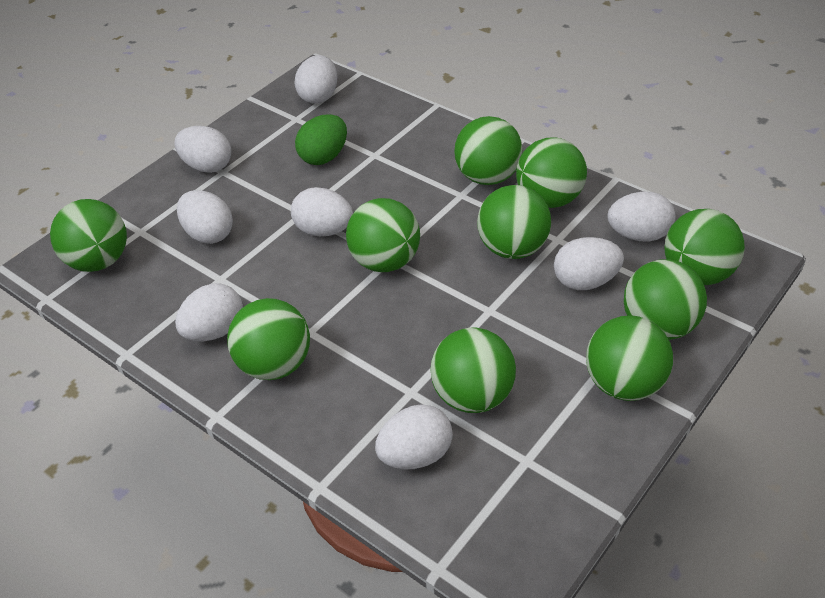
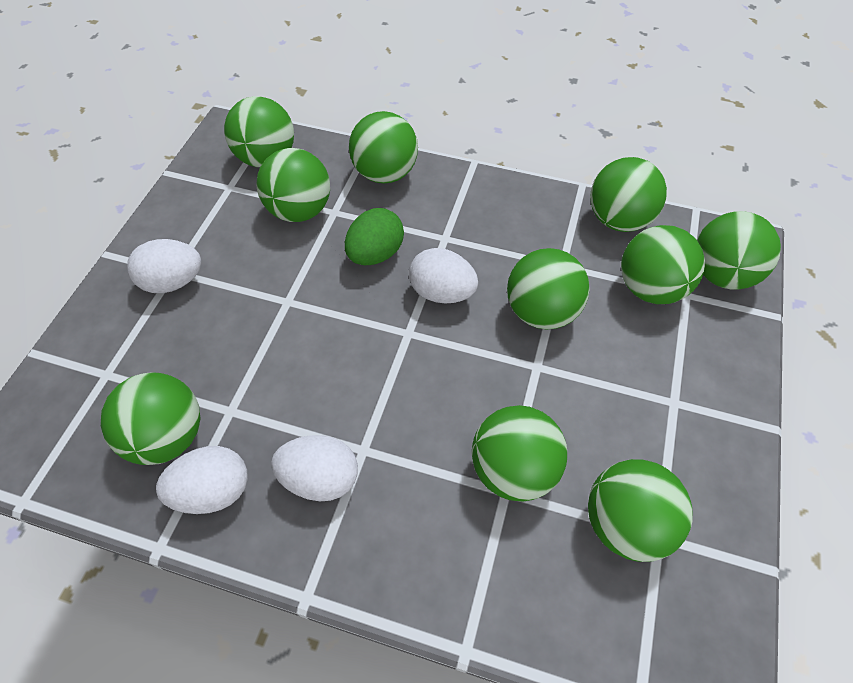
white egg: 8 -> 4

